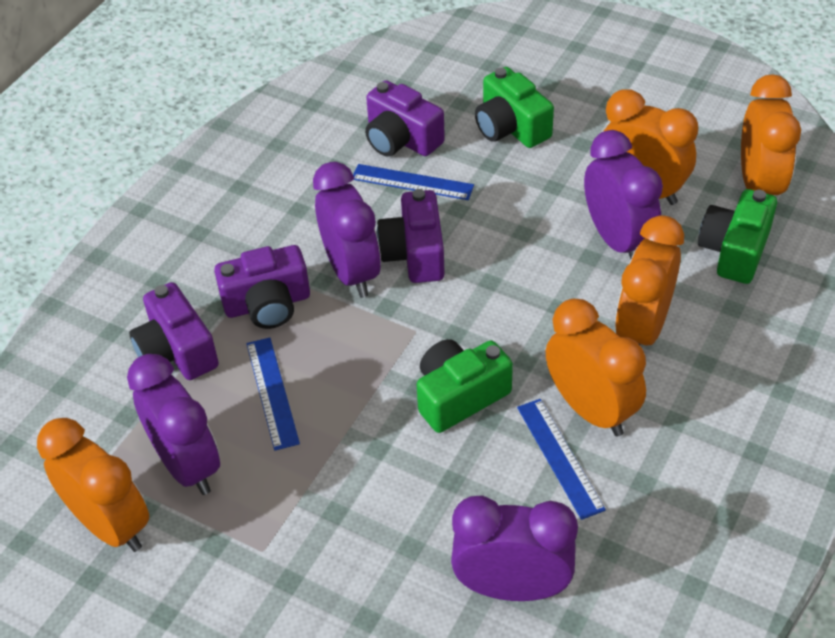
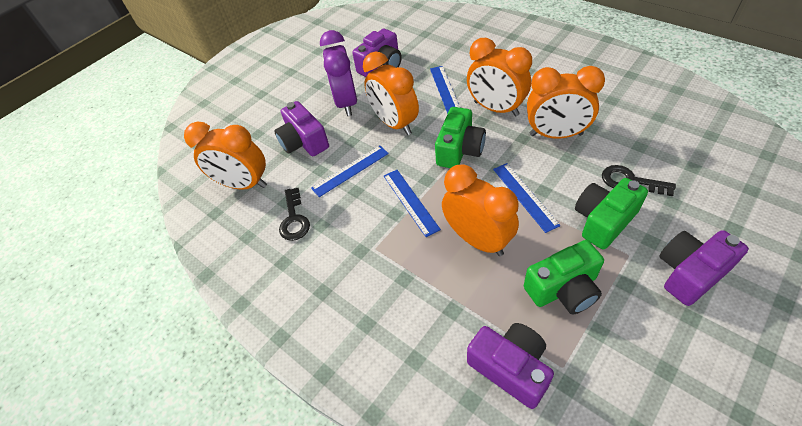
black key: 0 -> 2
blue ruler: 3 -> 4
purple clock: 4 -> 1

